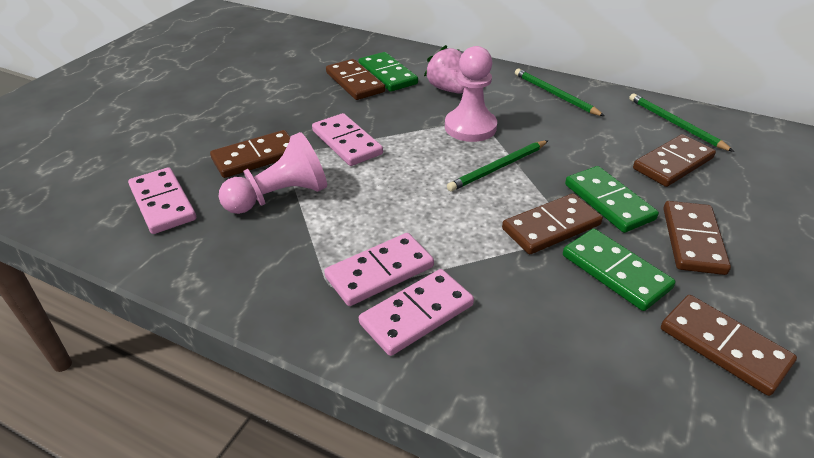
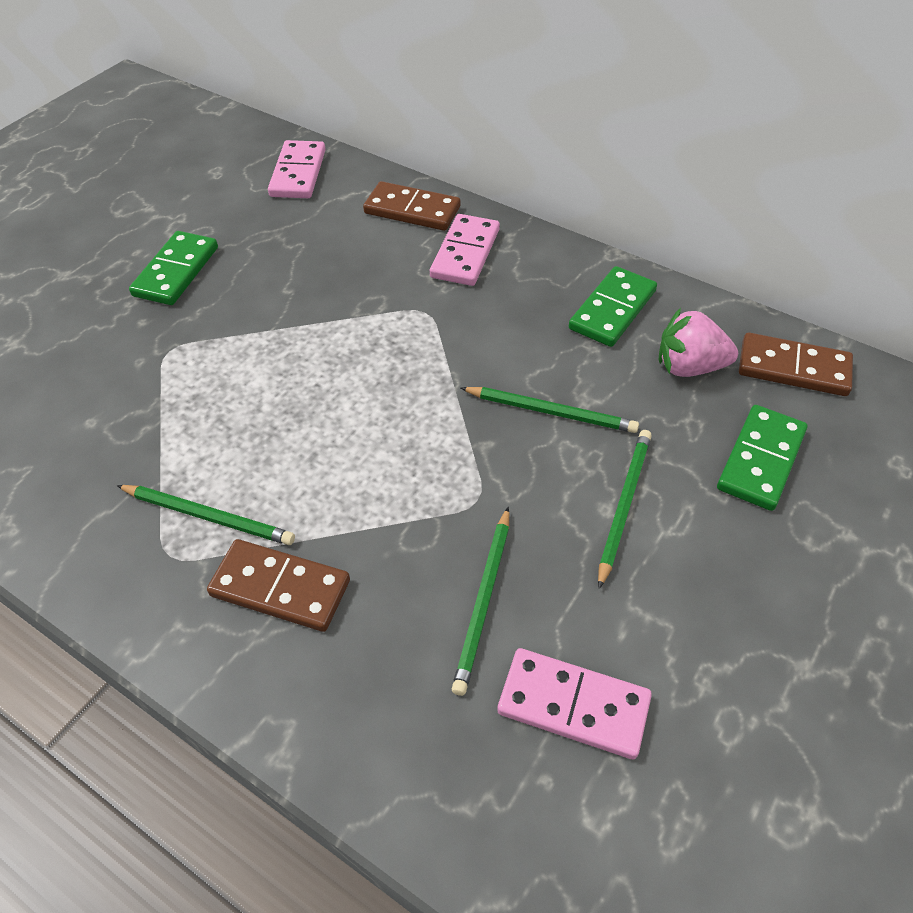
brown domino: 6 -> 3
green pencil: 3 -> 4
pink domino: 4 -> 3
pink pawn: 2 -> 0

